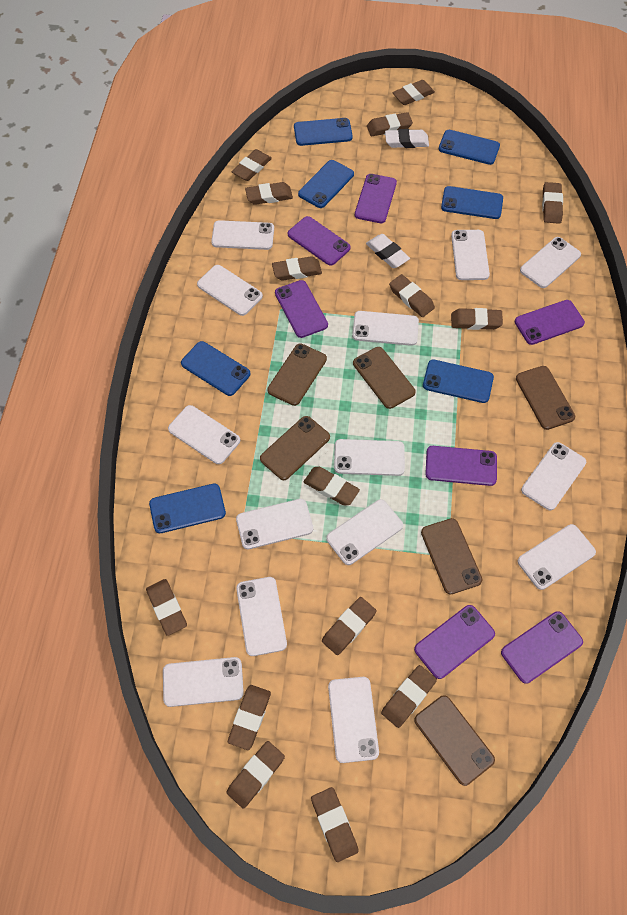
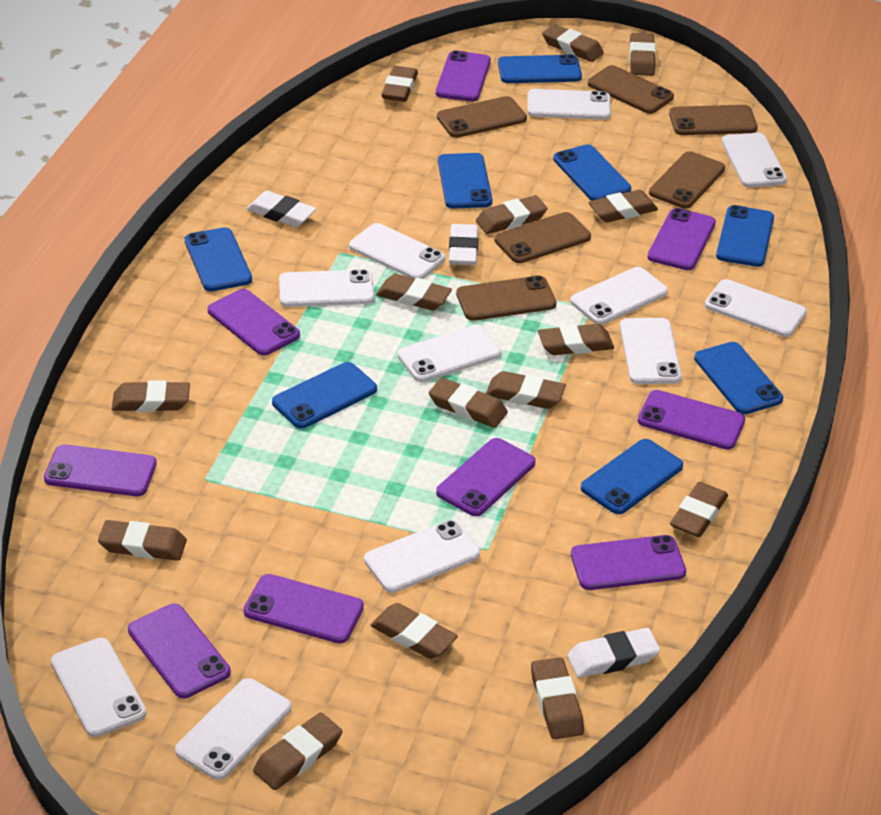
blue phone: 7 -> 8
purple phone: 7 -> 9
white eraser: 2 -> 3
white phone: 14 -> 11

